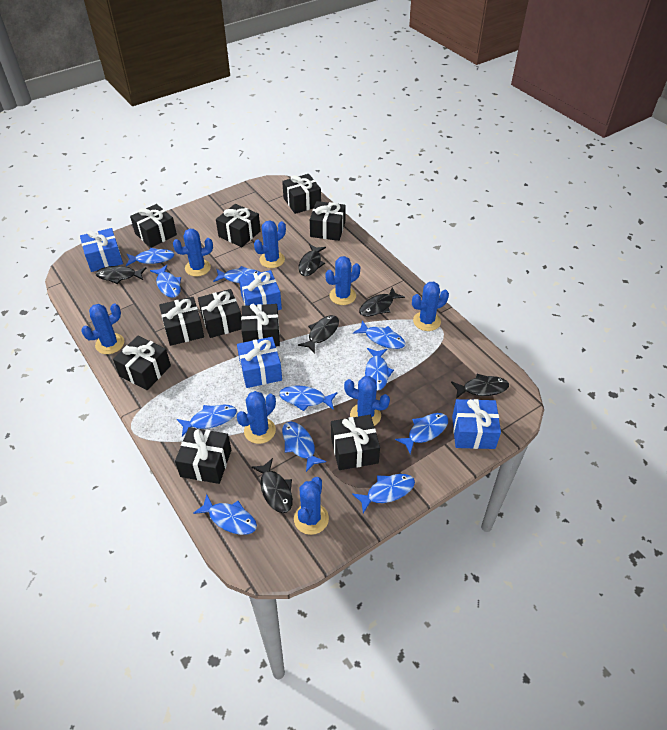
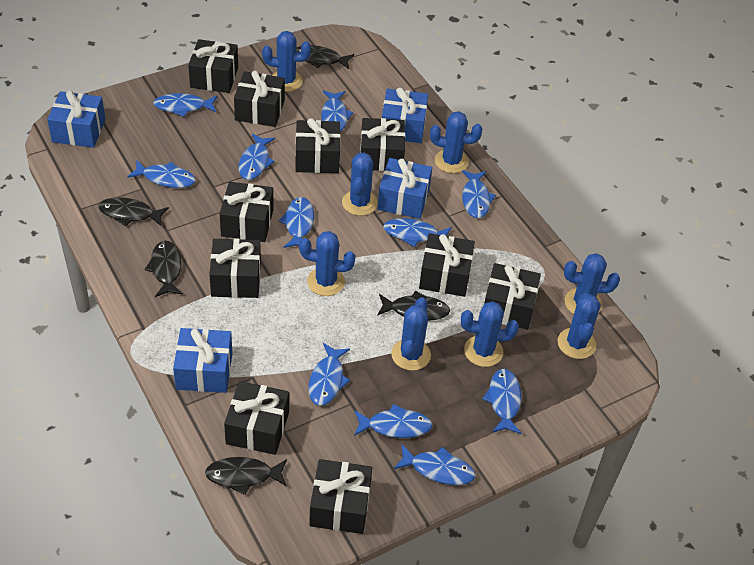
black fish: 6 -> 5

